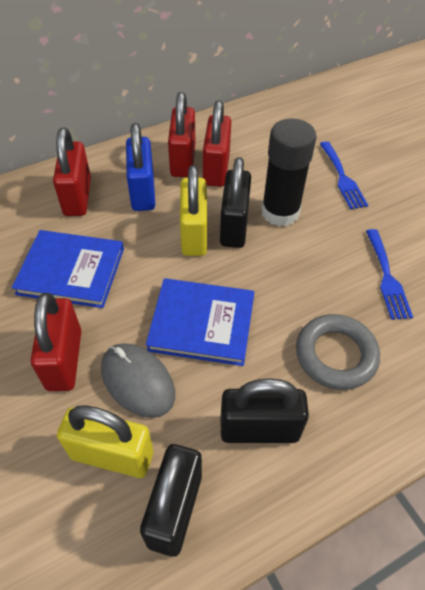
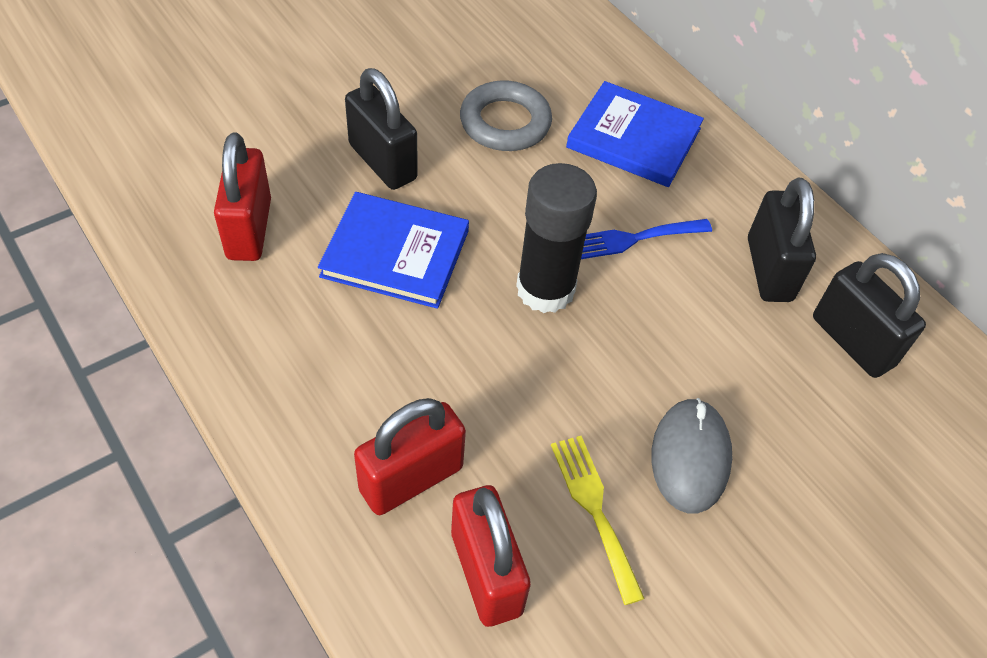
blue fork: 2 -> 1
blue padlock: 1 -> 0
red padlock: 4 -> 3
yellow fork: 0 -> 1
yellow padlock: 2 -> 0

